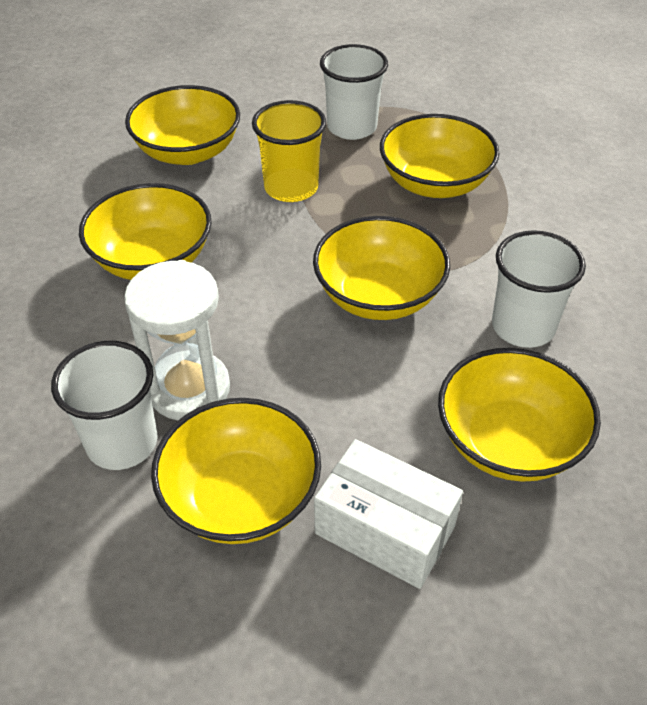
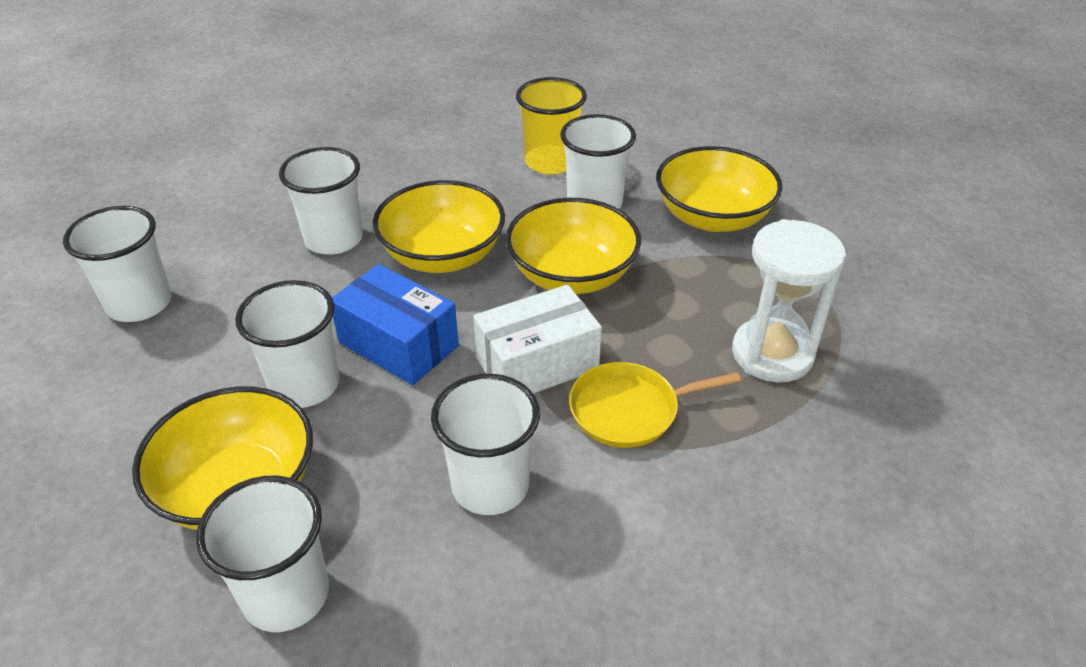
blue box: 0 -> 1
white cup: 3 -> 6
yellow bowl: 6 -> 4
yellow pan: 0 -> 1

